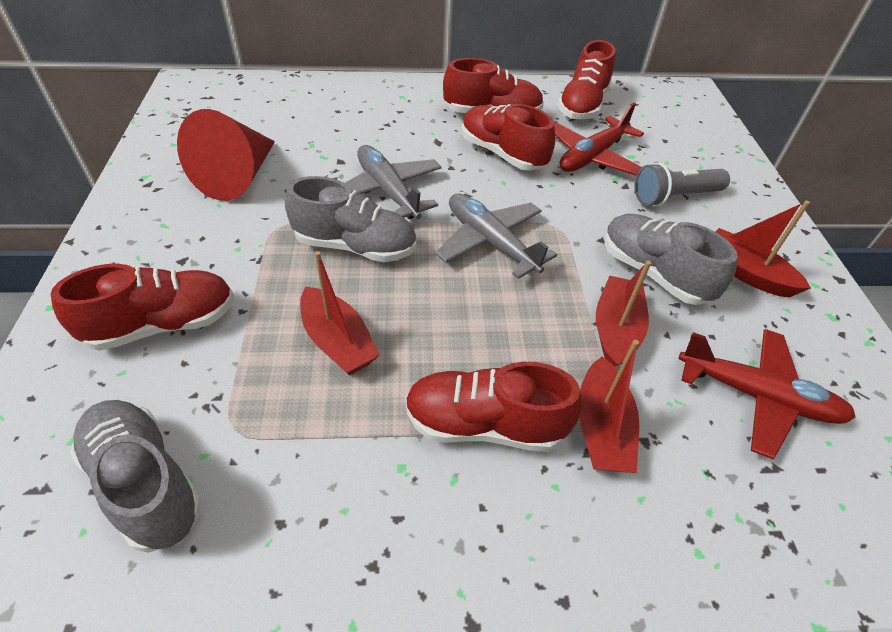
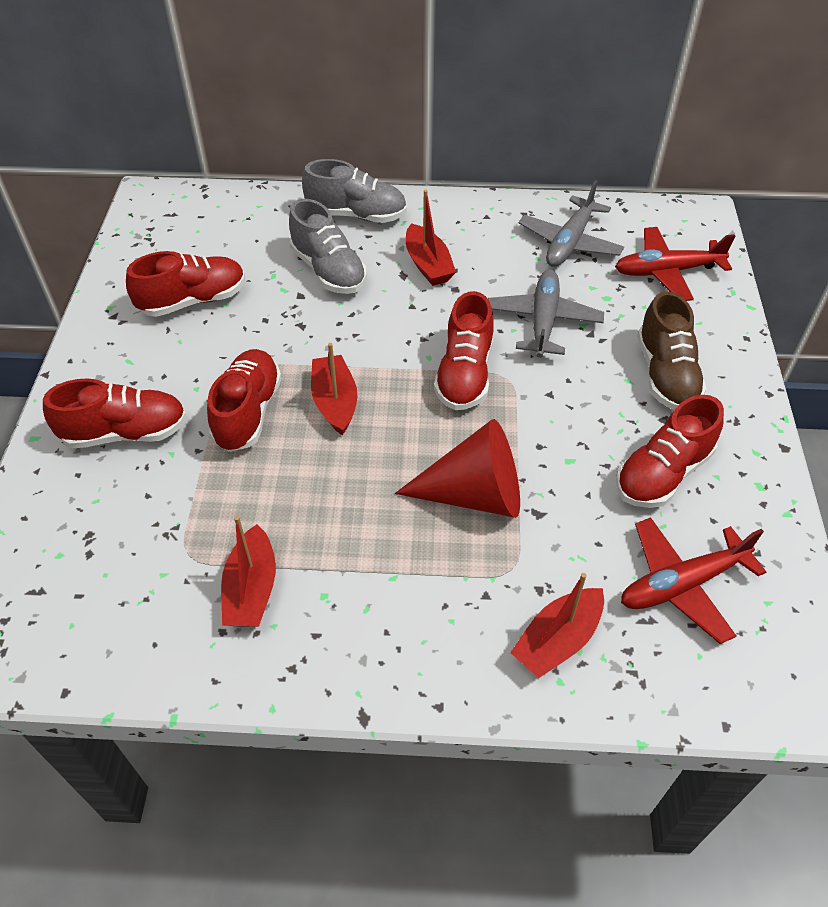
brown shoe: 0 -> 1
grey flashlight: 1 -> 0
grey shoe: 3 -> 2

